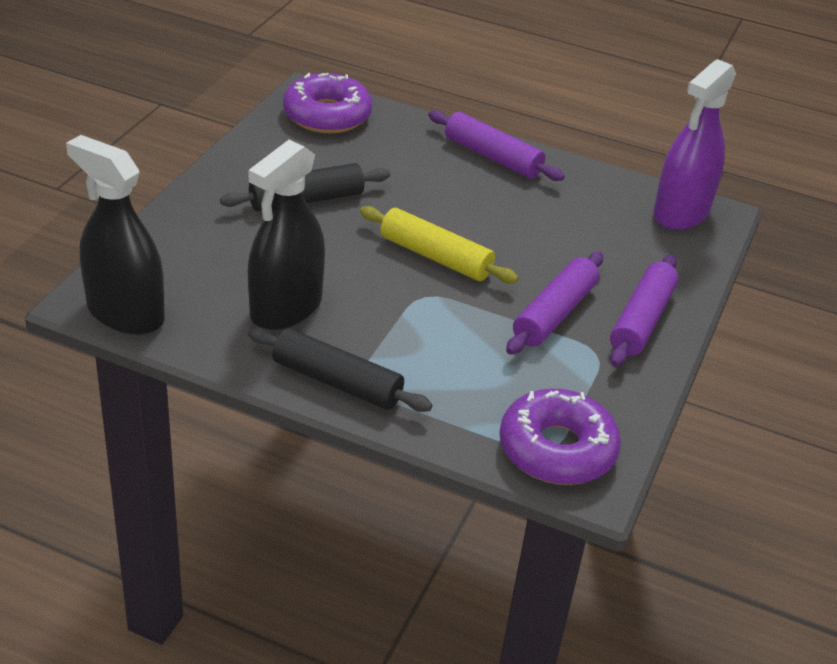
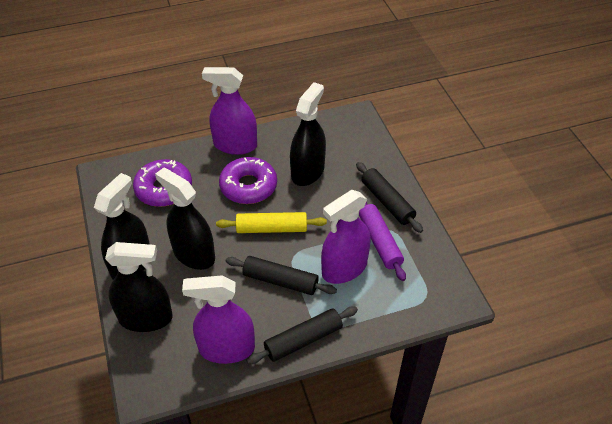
black rolling pin: 2 -> 3
black spray bottle: 2 -> 4
purple rolling pin: 3 -> 1
purple spray bottle: 1 -> 3

